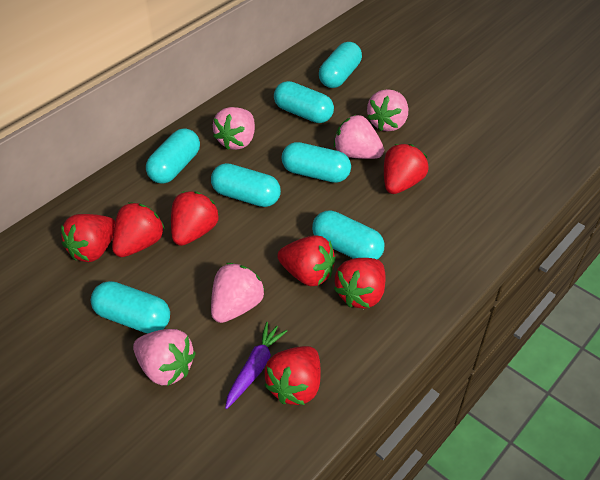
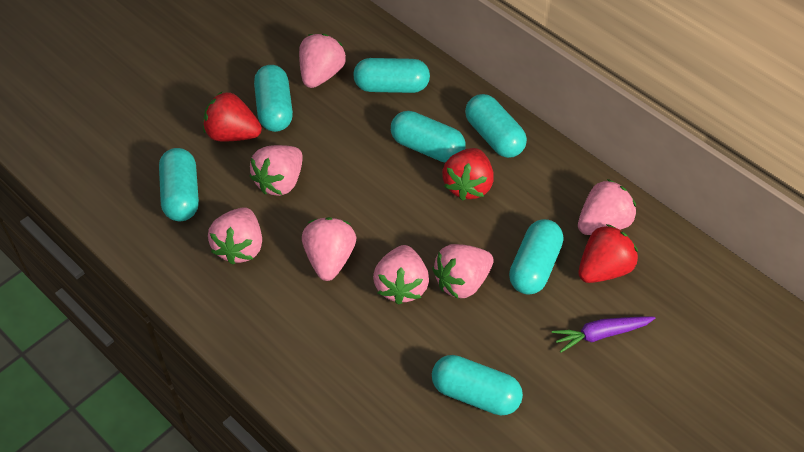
pink strawberry: 5 -> 7
red strawberry: 7 -> 3

